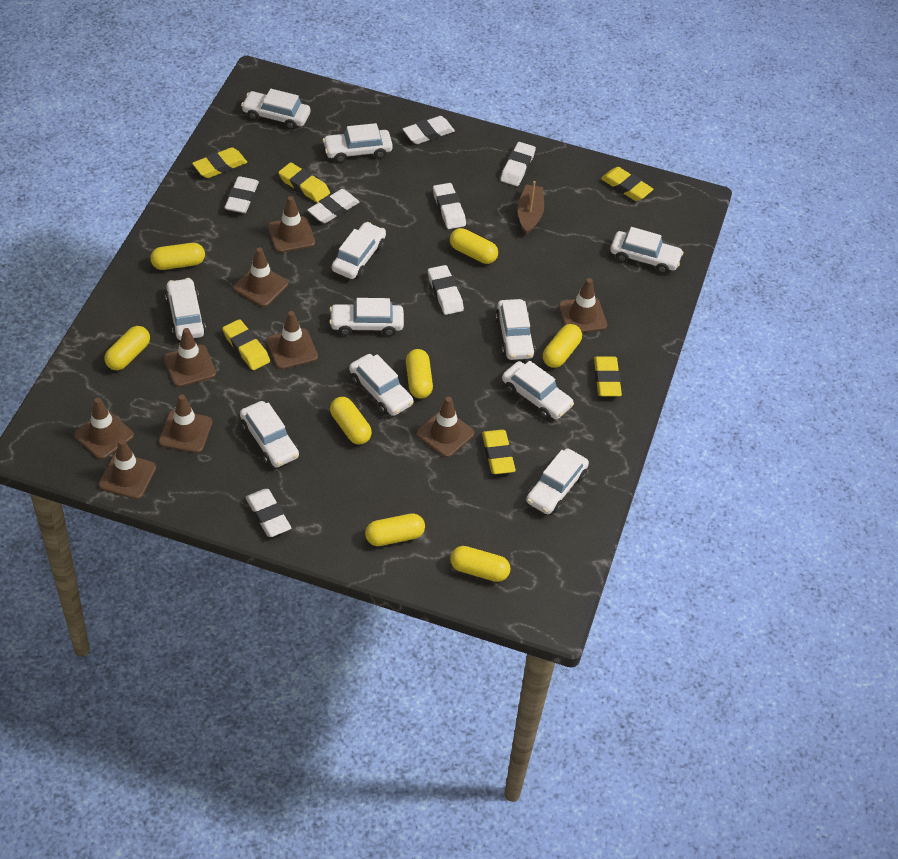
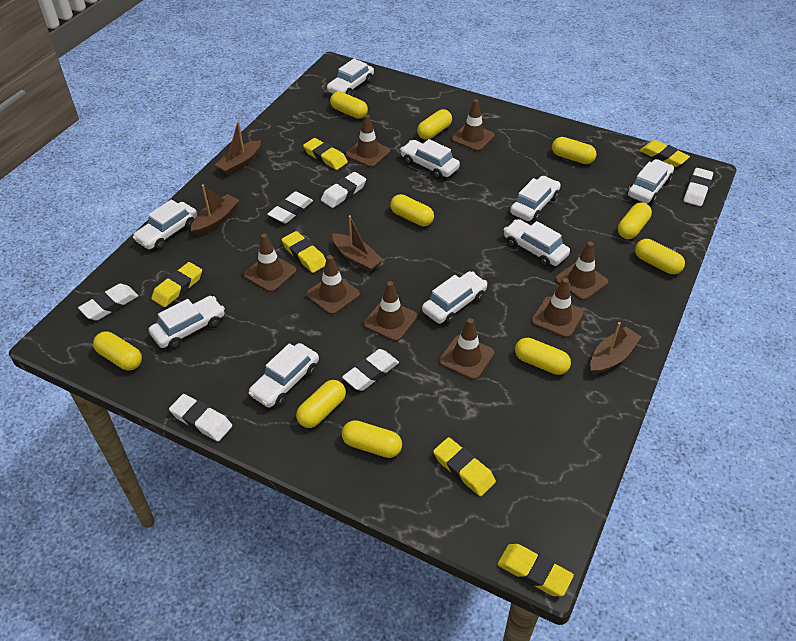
brown boat: 1 -> 4
brown traffic cone: 9 -> 8
white car: 11 -> 9
white eraser: 7 -> 6
yellow capsule: 8 -> 10

